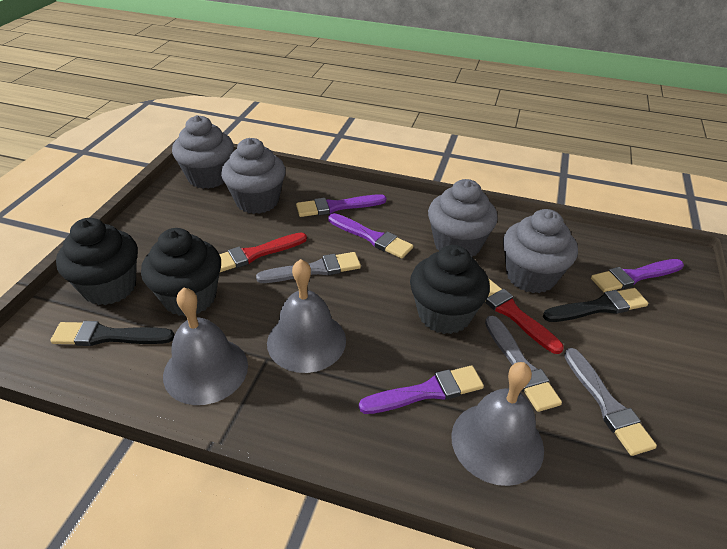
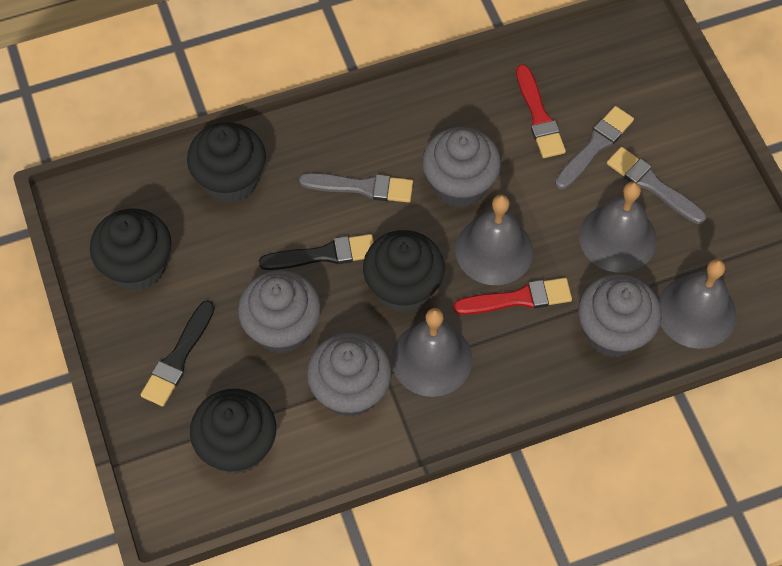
black cupcake: 3 -> 4
grey bell: 3 -> 4
purple brush: 4 -> 0

